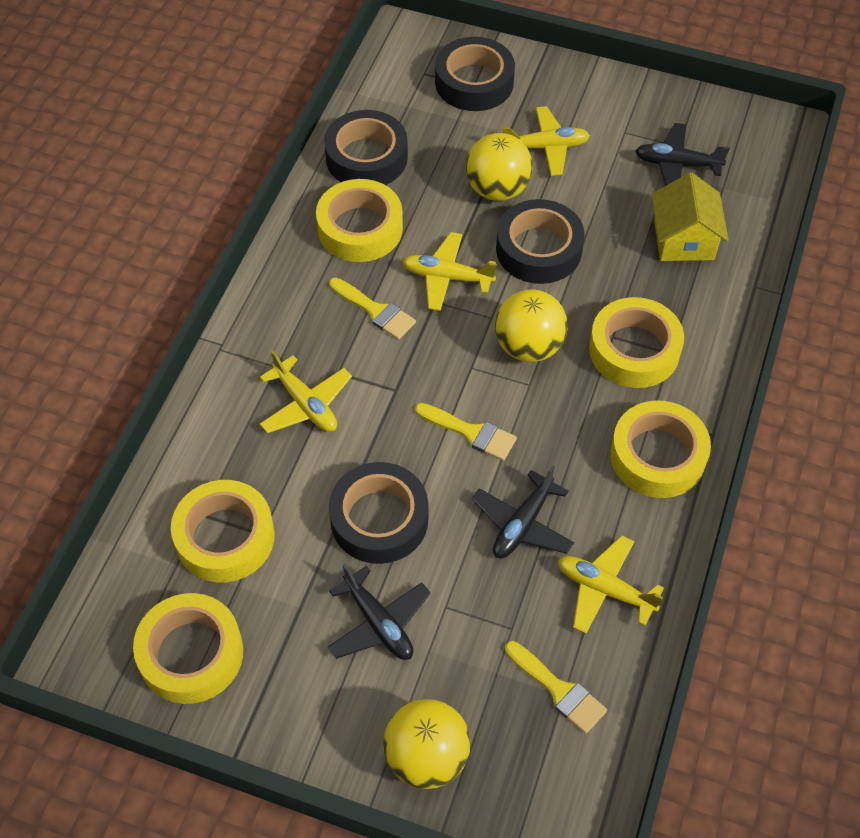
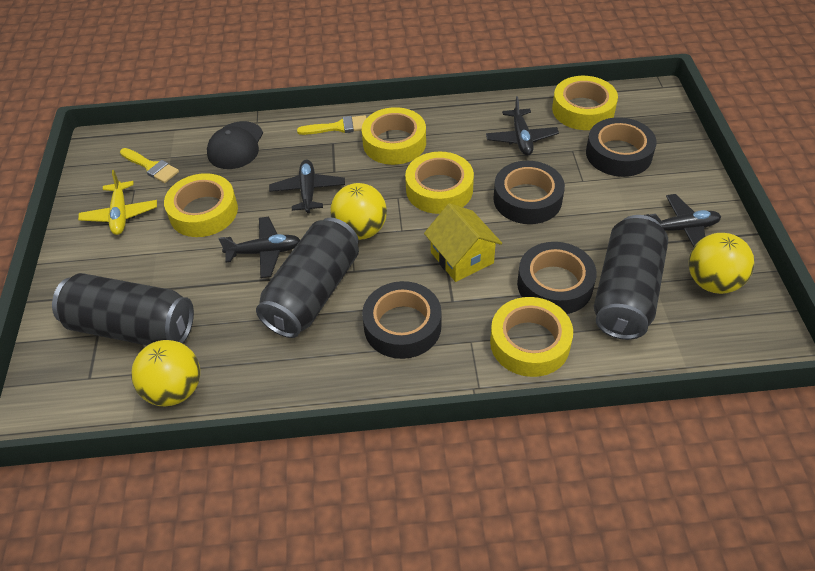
black can: 0 -> 3
black cap: 0 -> 1
black plane: 3 -> 4
yellow brush: 3 -> 2
yellow plane: 4 -> 1

